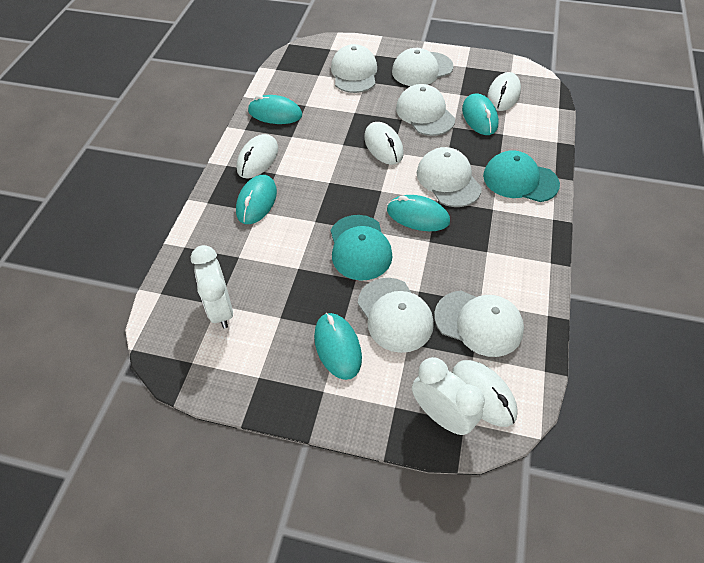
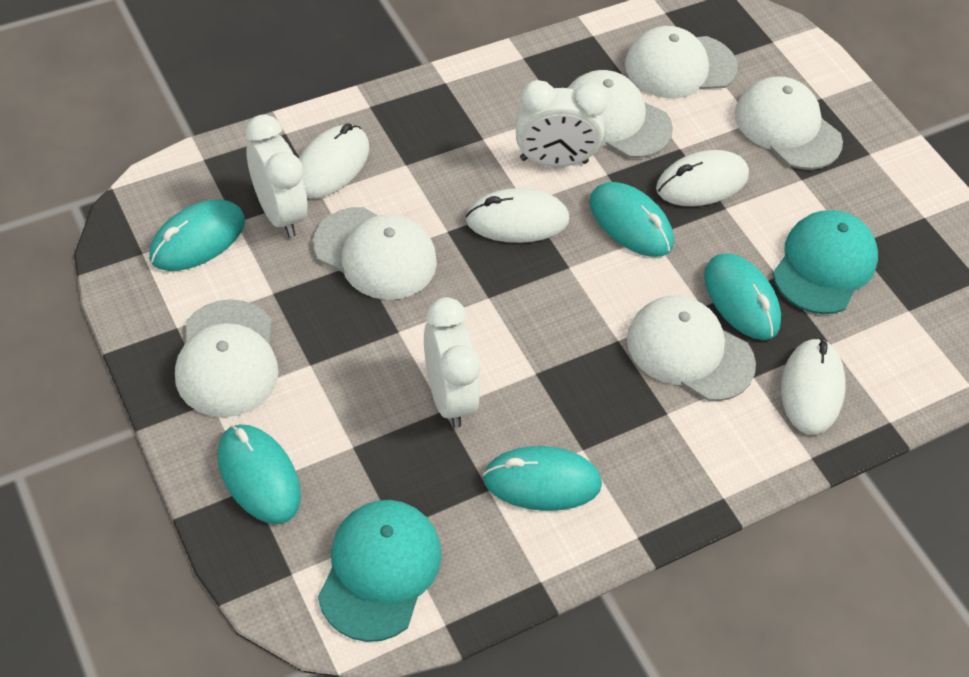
white clock: 2 -> 3

